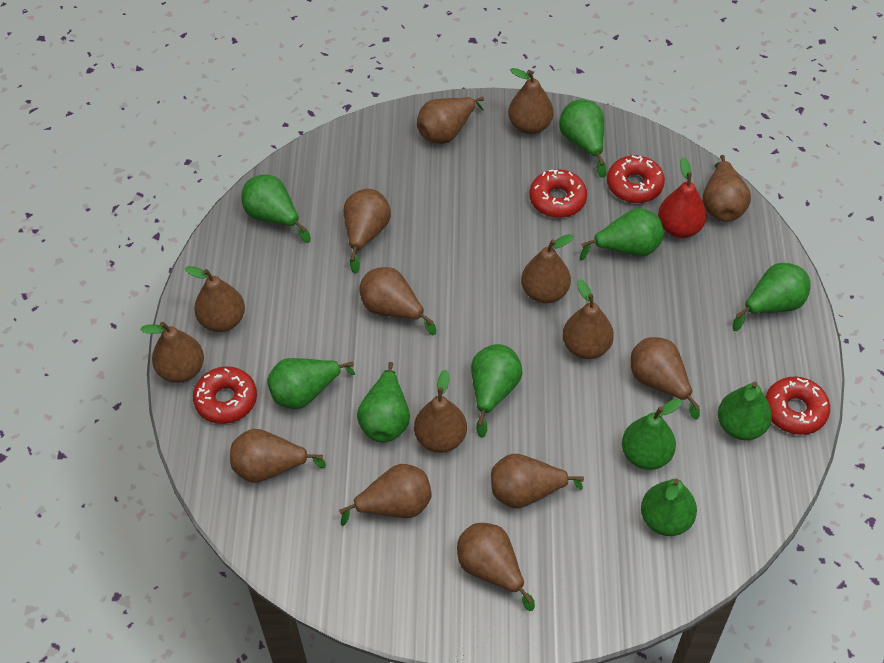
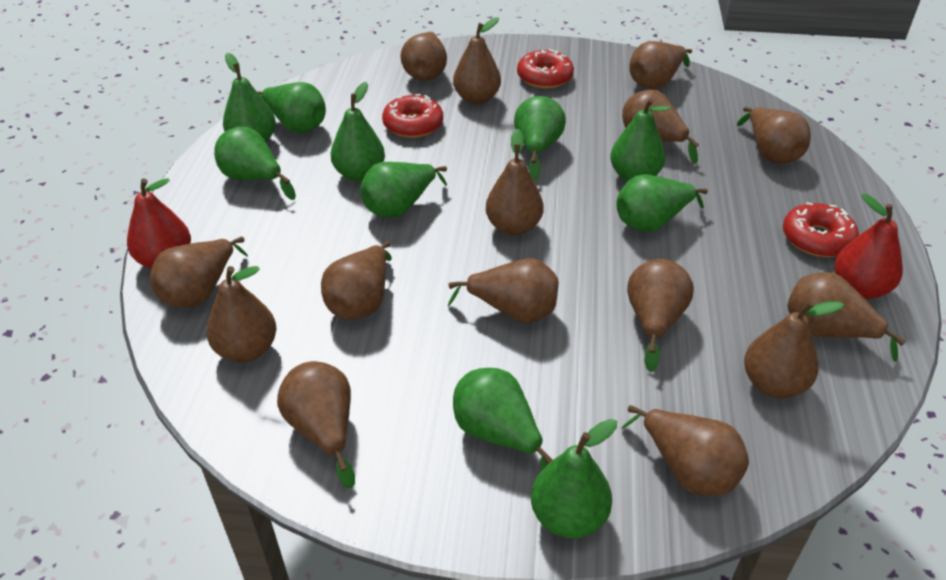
red donut: 4 -> 3
red pear: 1 -> 2

